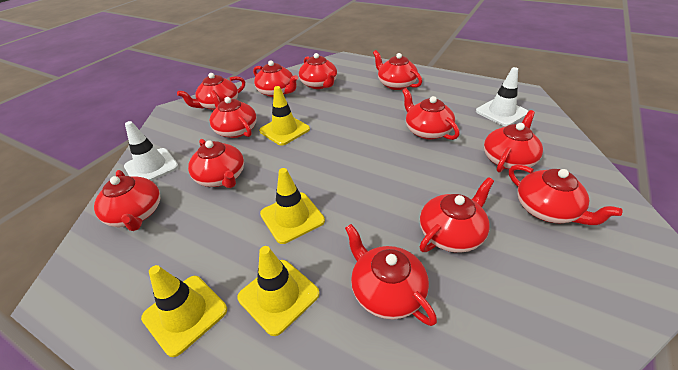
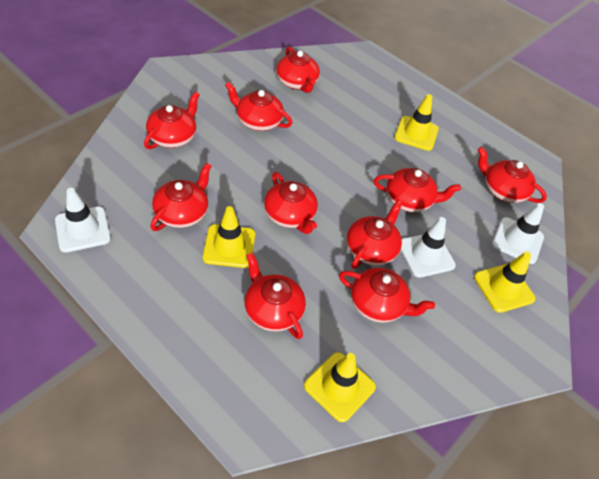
red teapot: 12 -> 10
white traffic cone: 2 -> 3

